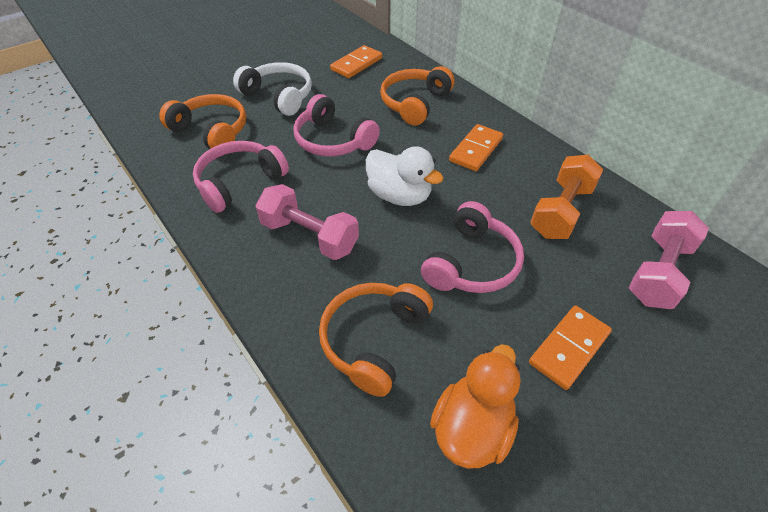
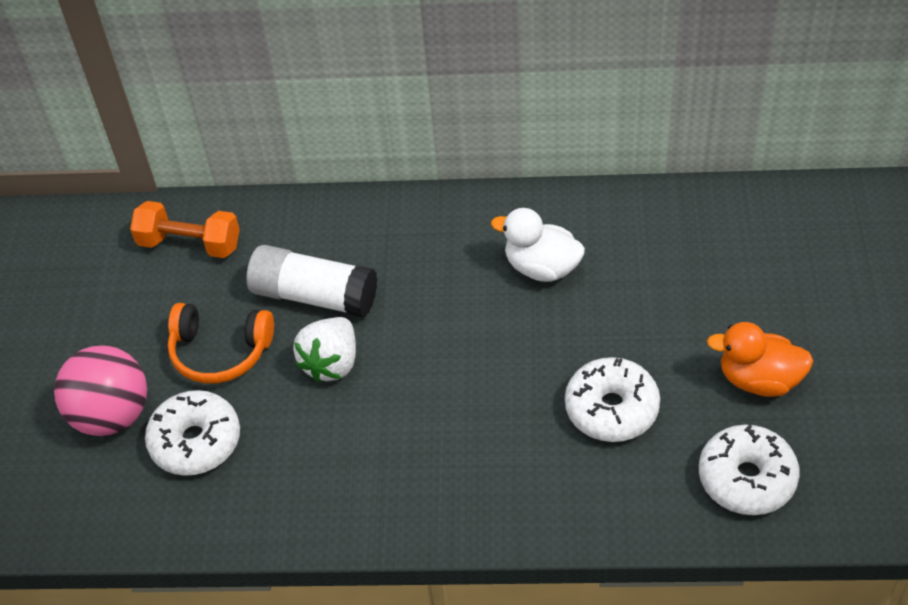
orange domino: 3 -> 0
orange headphones: 3 -> 1
pink ball: 0 -> 1
pink dumbbell: 2 -> 0
pink headphones: 3 -> 0
white donut: 0 -> 3
white glue stick: 0 -> 1
white headphones: 1 -> 0
white strawberry: 0 -> 1

